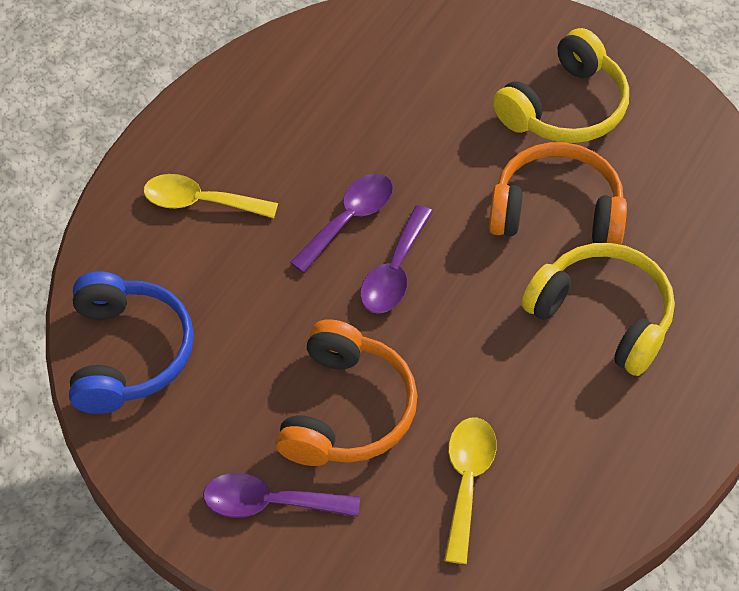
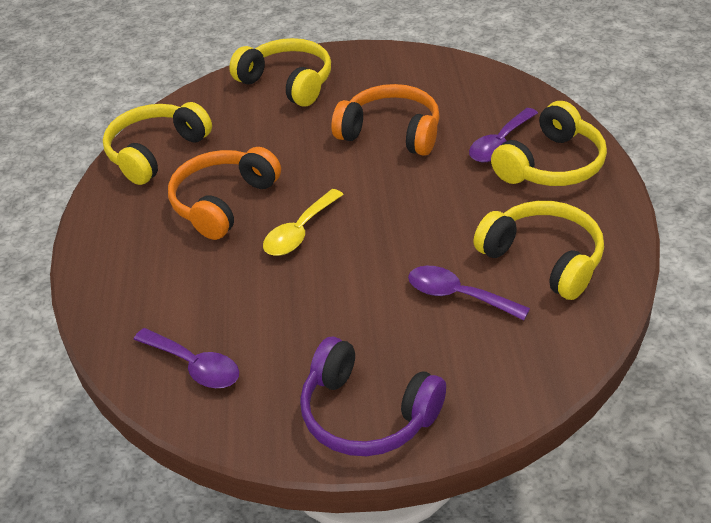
blue headphones: 1 -> 0
purple headphones: 0 -> 1
yellow headphones: 2 -> 4
yellow spoon: 2 -> 1

